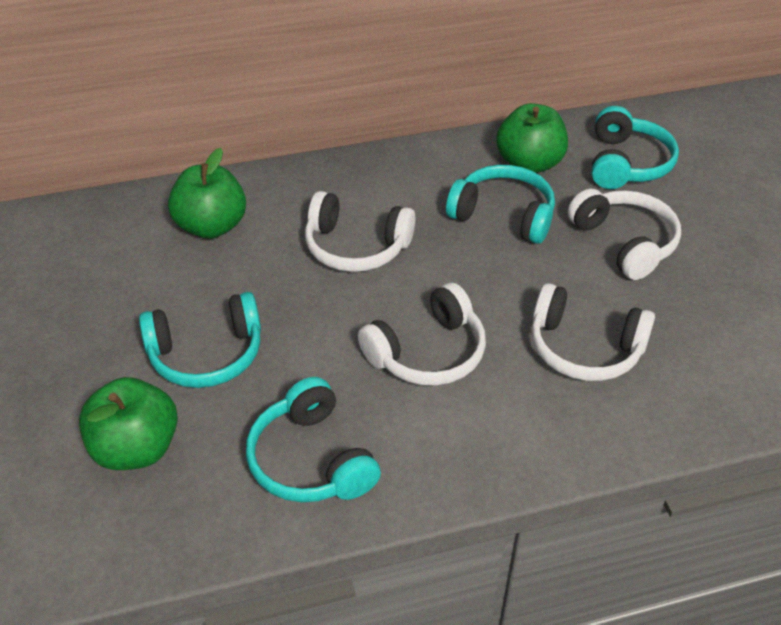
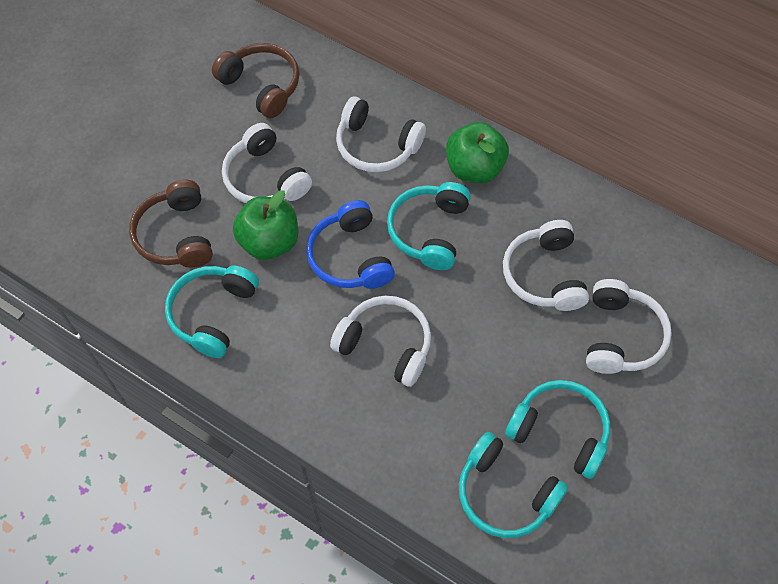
blue headphones: 0 -> 1
brown headphones: 0 -> 2
green apple: 3 -> 2
white headphones: 4 -> 5

